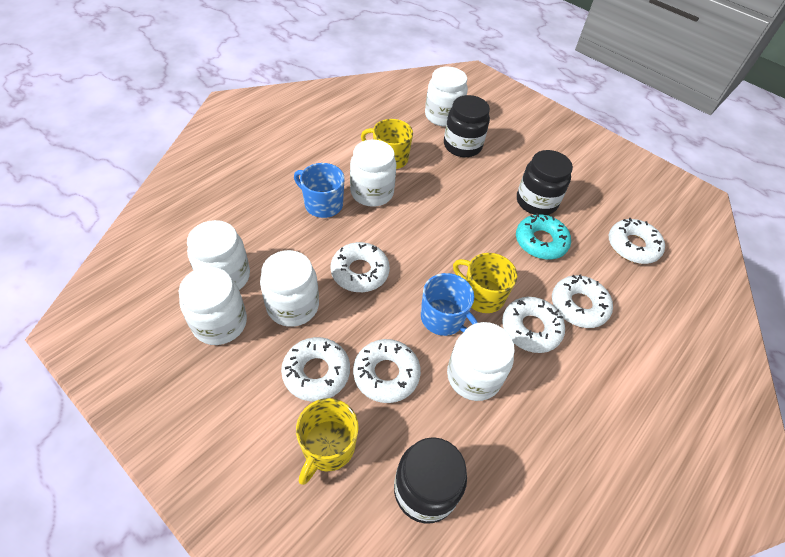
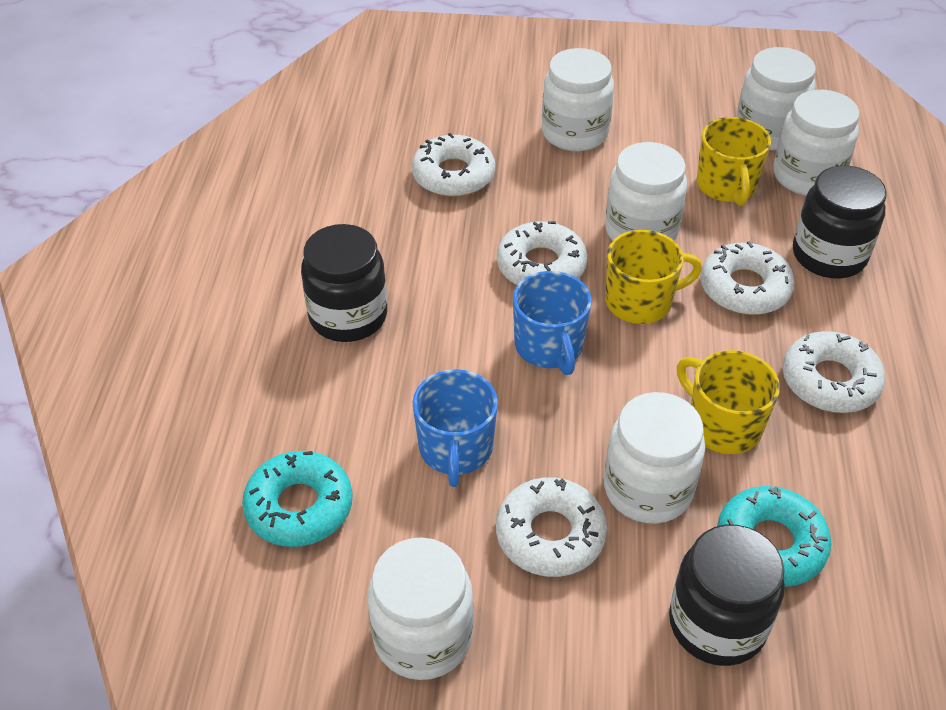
turquoise donut: 1 -> 2
white donut: 6 -> 5

